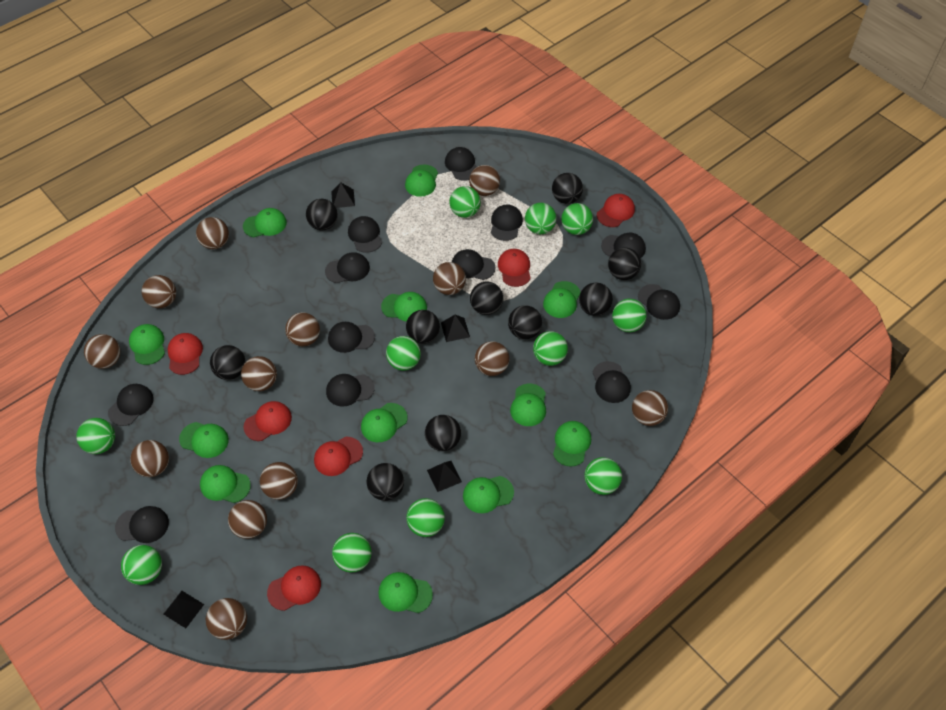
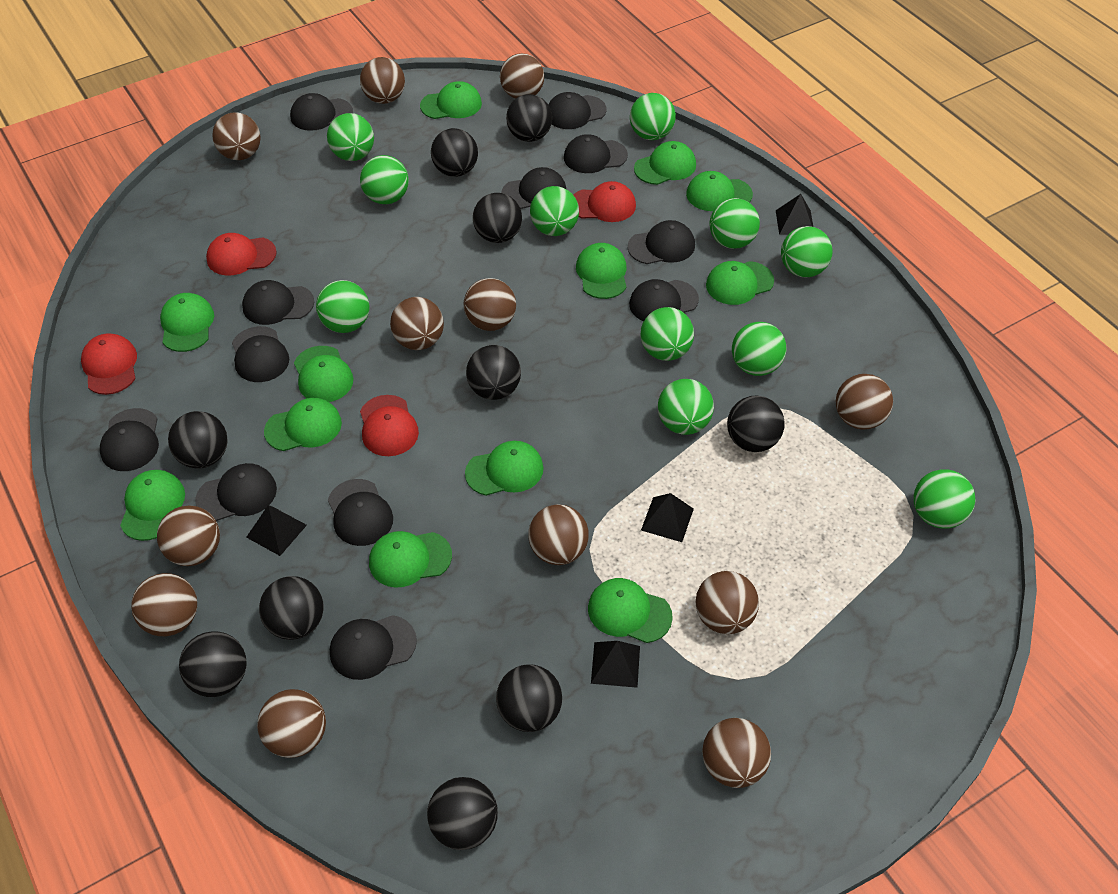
brown ball: 13 -> 12
red cap: 6 -> 4

